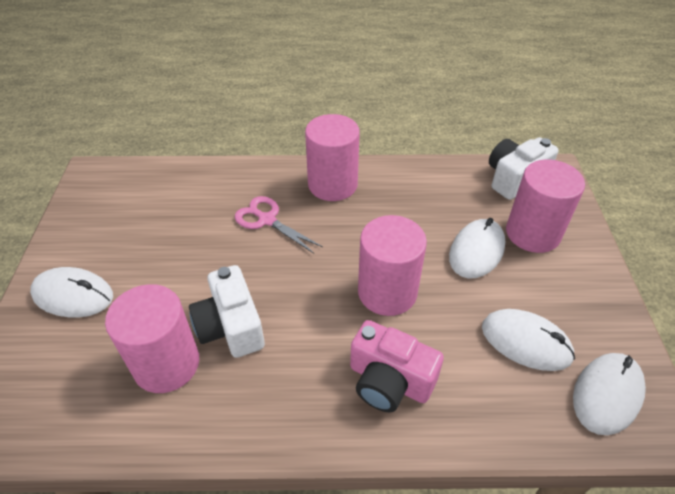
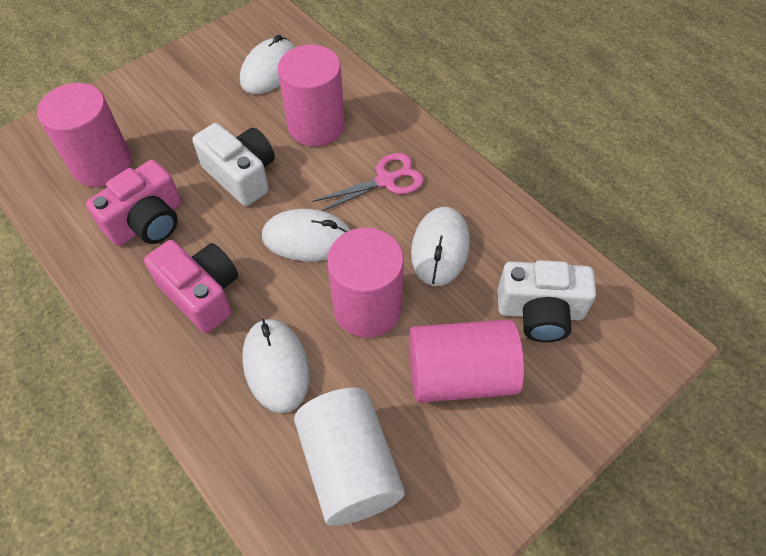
pink camera: 1 -> 2
white cylinder: 0 -> 1

